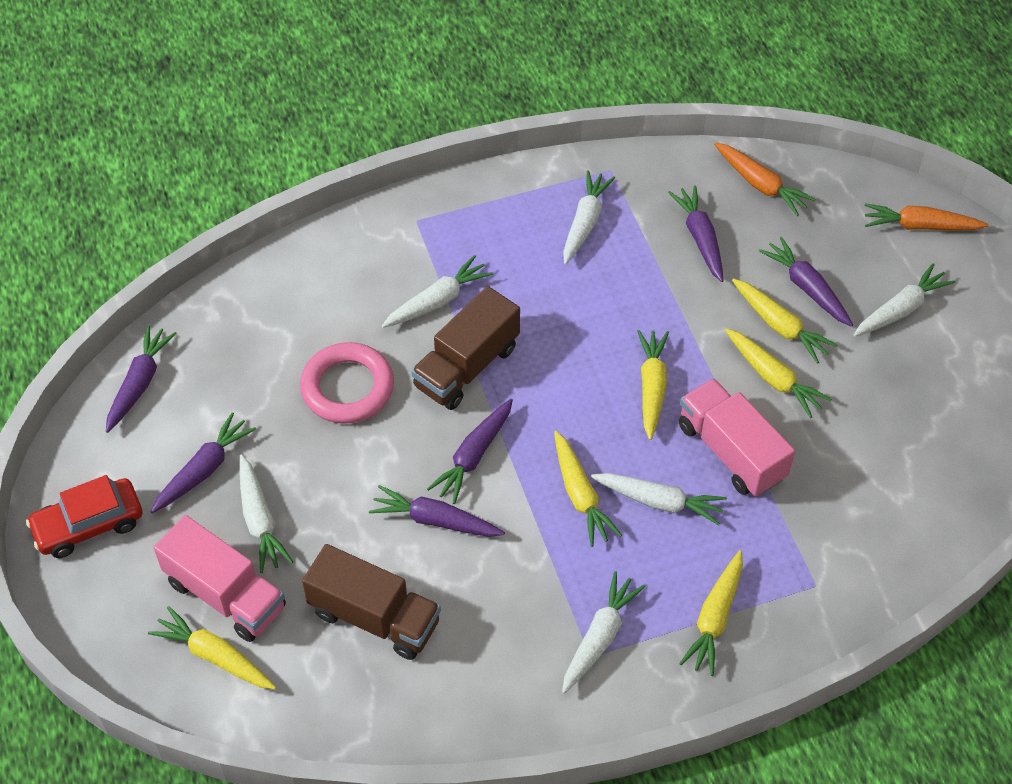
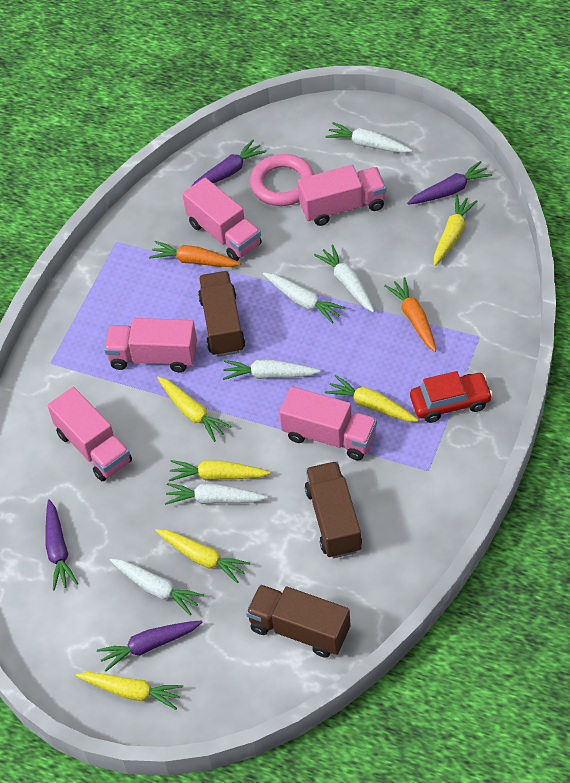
brown truck: 2 -> 3
pink truck: 2 -> 5
purple carrot: 6 -> 4

